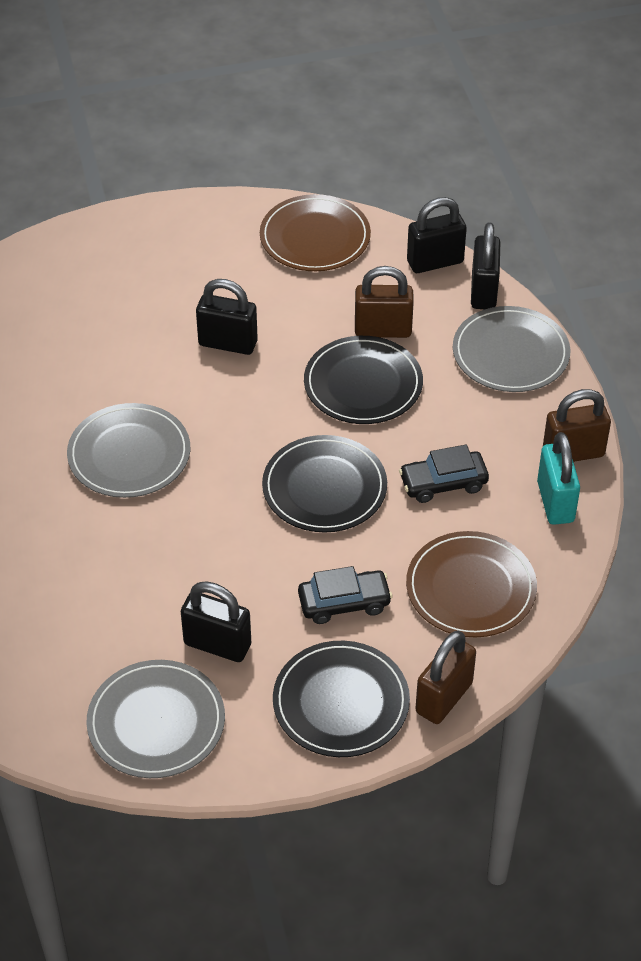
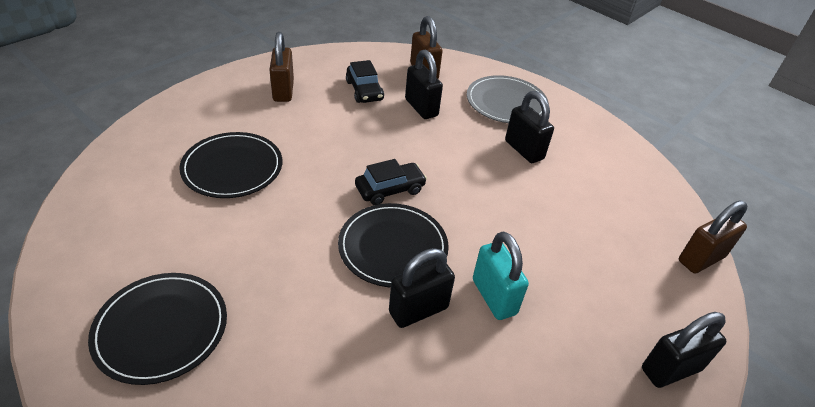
brown plate: 2 -> 0
grey plate: 3 -> 1

